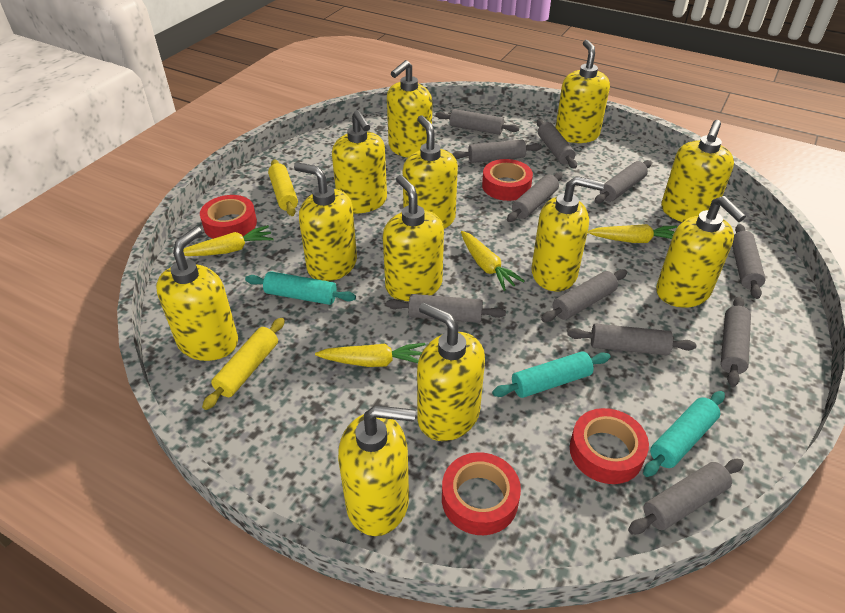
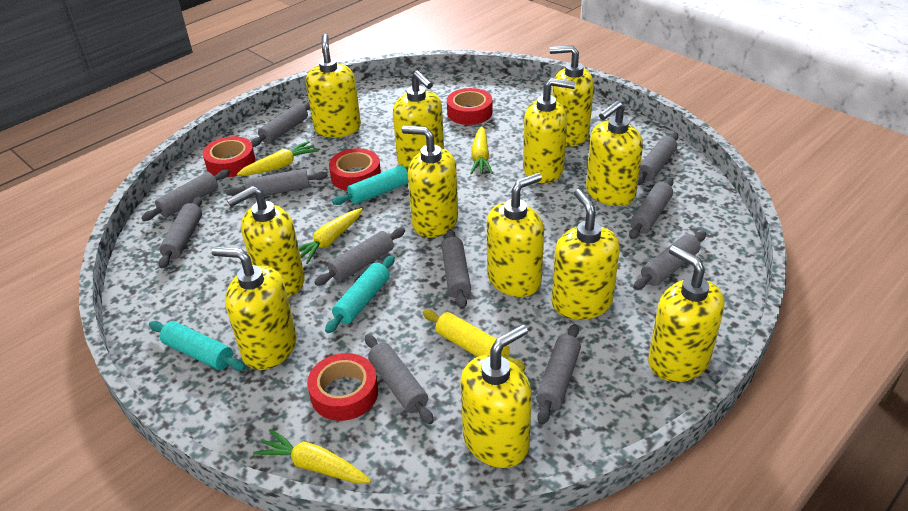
yellow rolling pin: 2 -> 1

